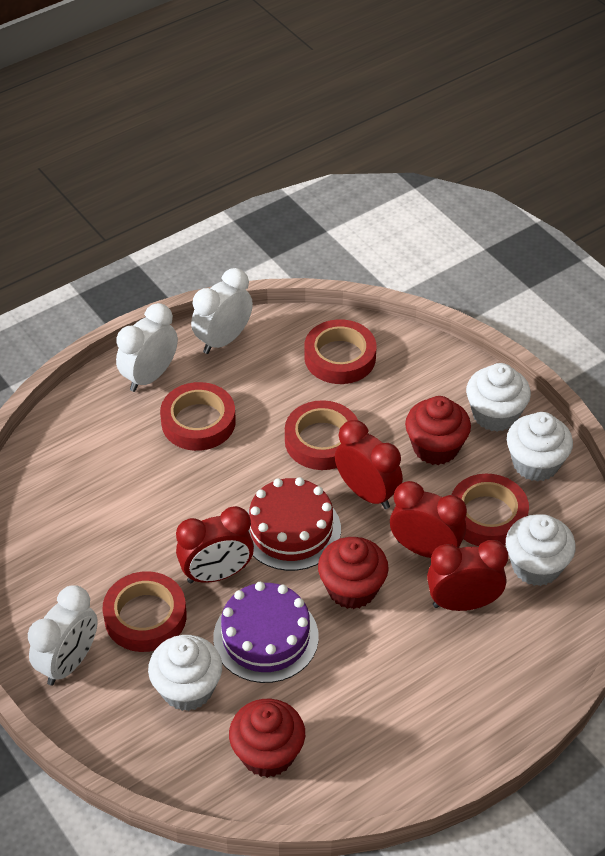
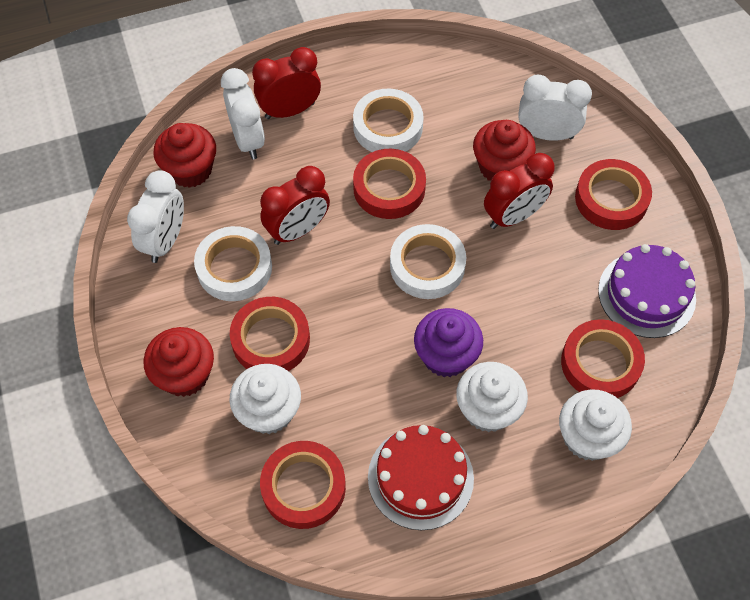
purple cupcake: 0 -> 1
red clock: 4 -> 3
white cupcake: 4 -> 3
white tape: 0 -> 3

